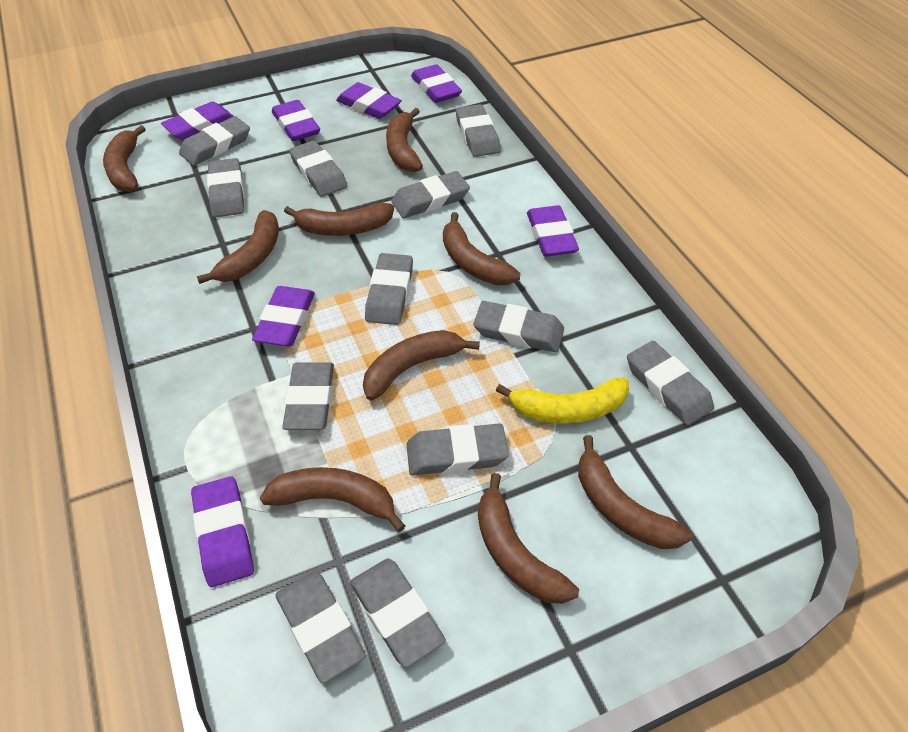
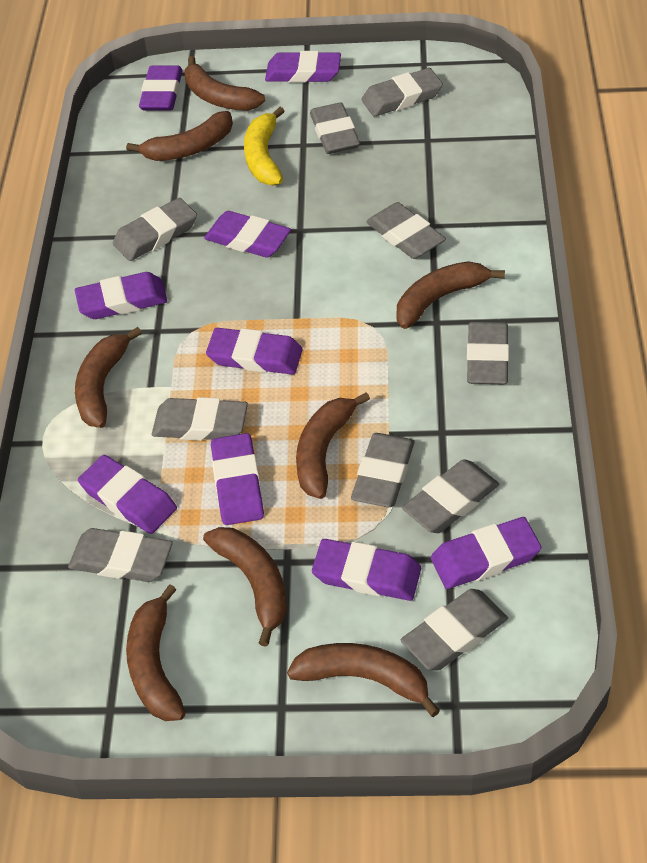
brown banana: 9 -> 8
grey eraser: 12 -> 10
purple eraser: 7 -> 9

